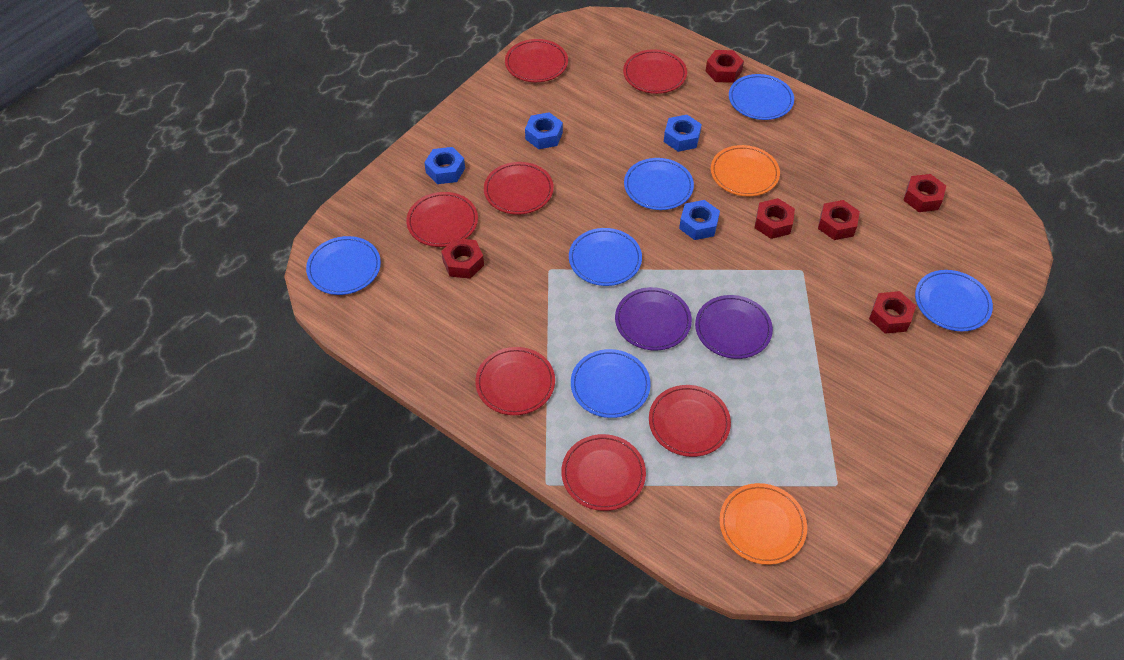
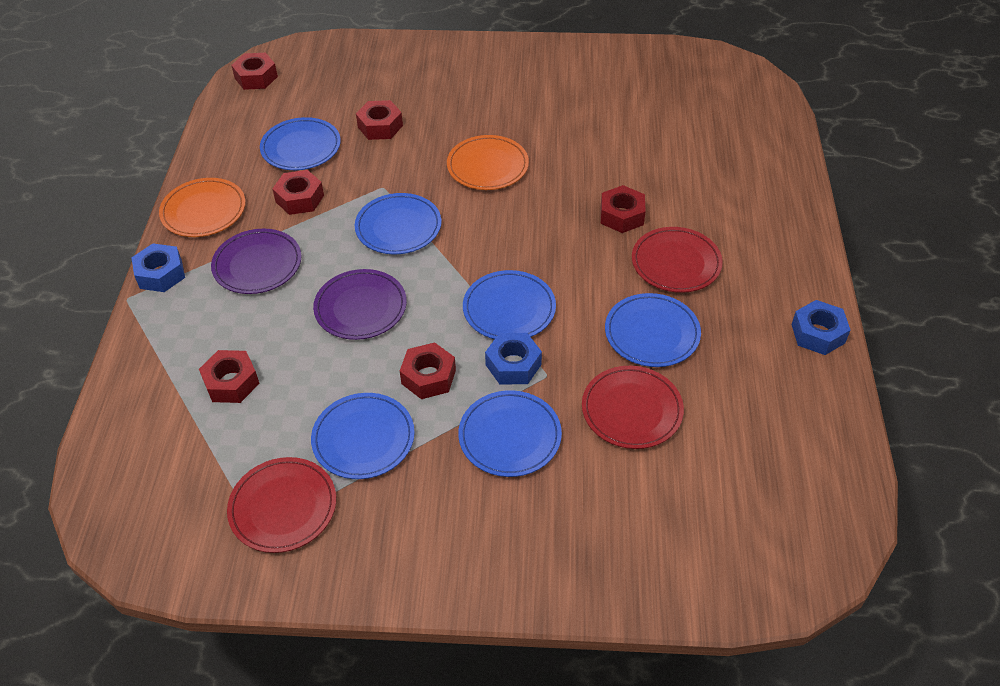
blue nut: 4 -> 3
red plate: 7 -> 3

